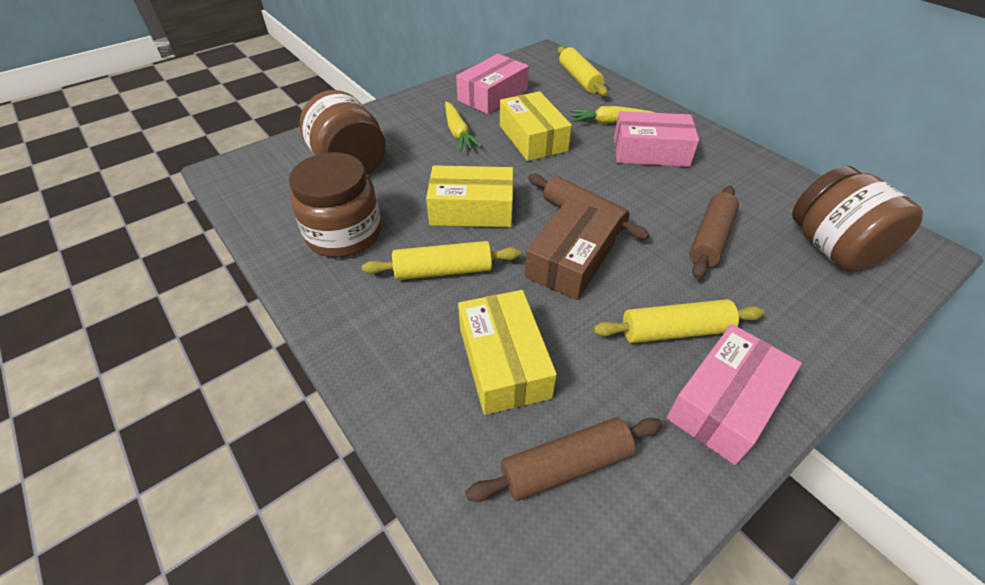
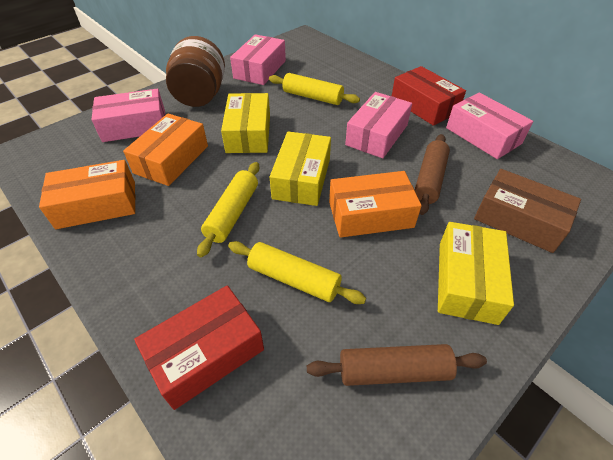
brown jar: 3 -> 1
brown rolling pin: 3 -> 2
orange box: 0 -> 3
pink box: 3 -> 4
red box: 0 -> 2
yellow carrot: 2 -> 0

